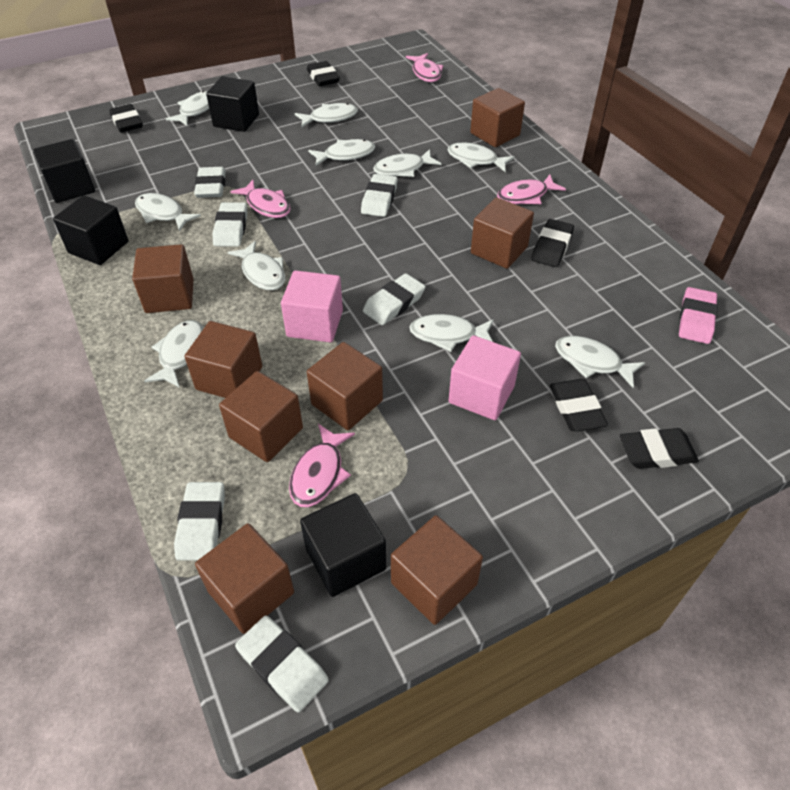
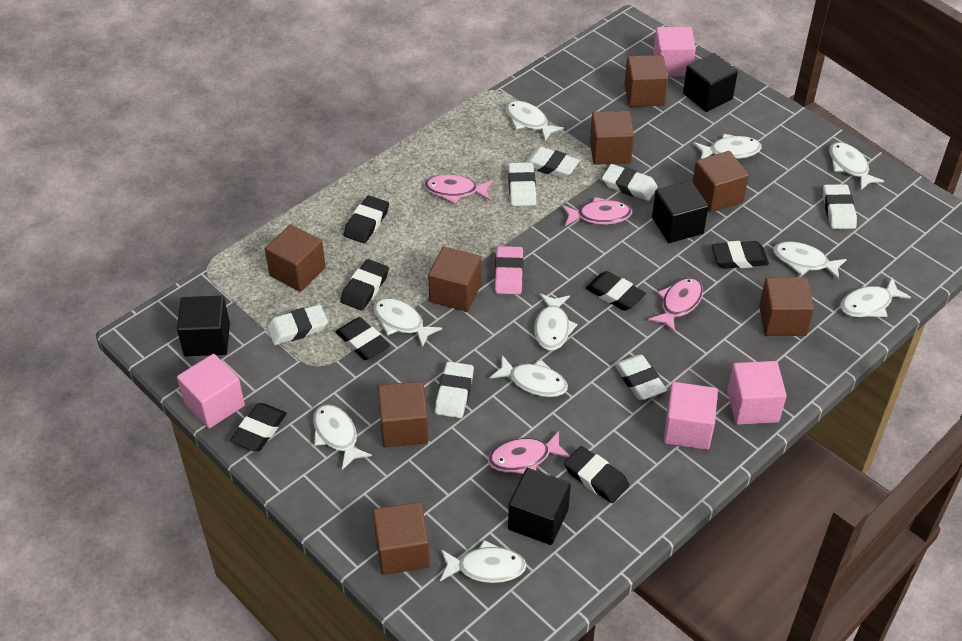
black eraser: 5 -> 7
pink cube: 2 -> 4
white eraser: 6 -> 7

